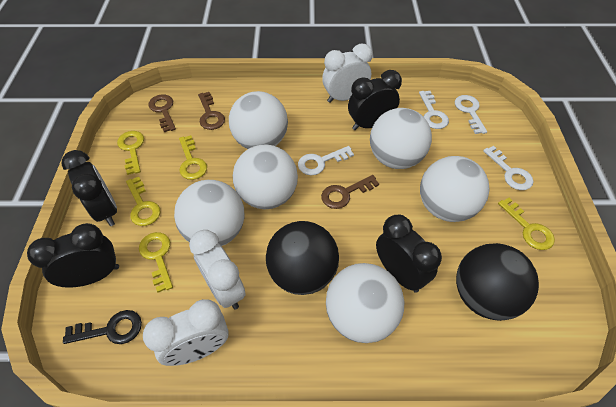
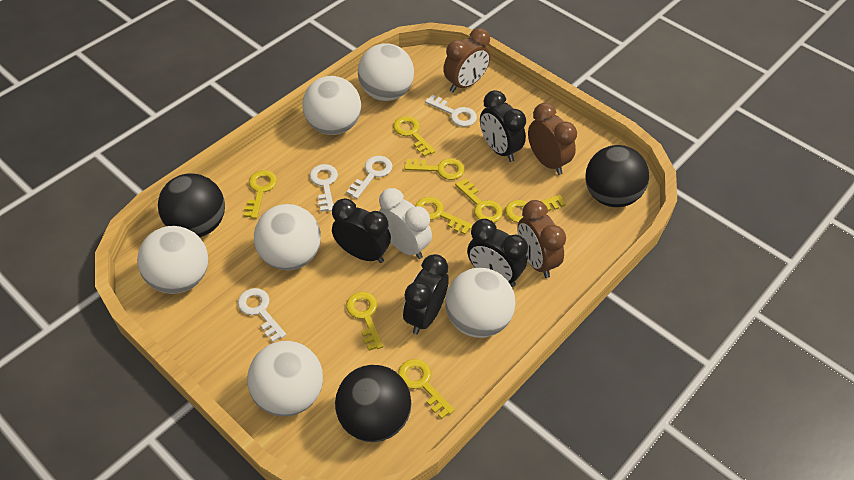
black ball: 2 -> 3
black key: 1 -> 0
brown clock: 0 -> 3
brown key: 3 -> 0
white clock: 3 -> 1
yellow key: 5 -> 8

